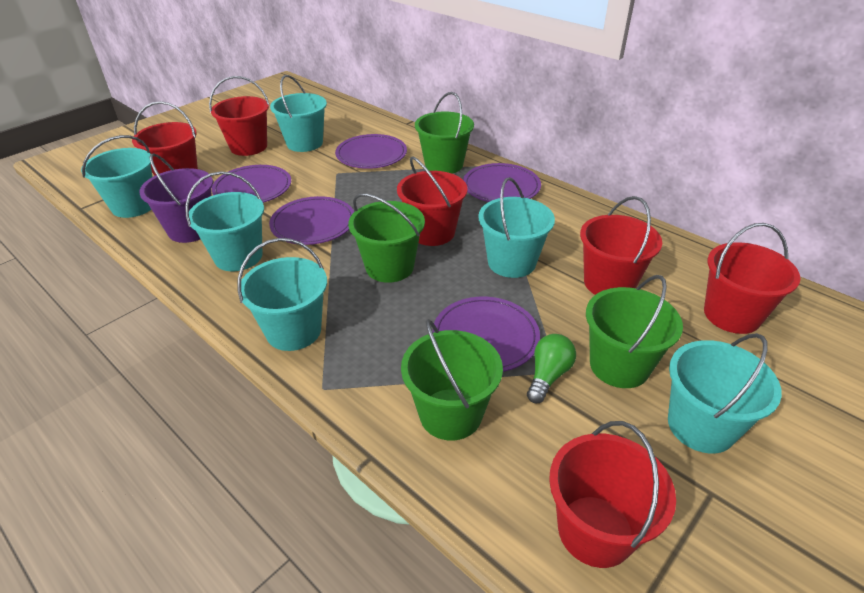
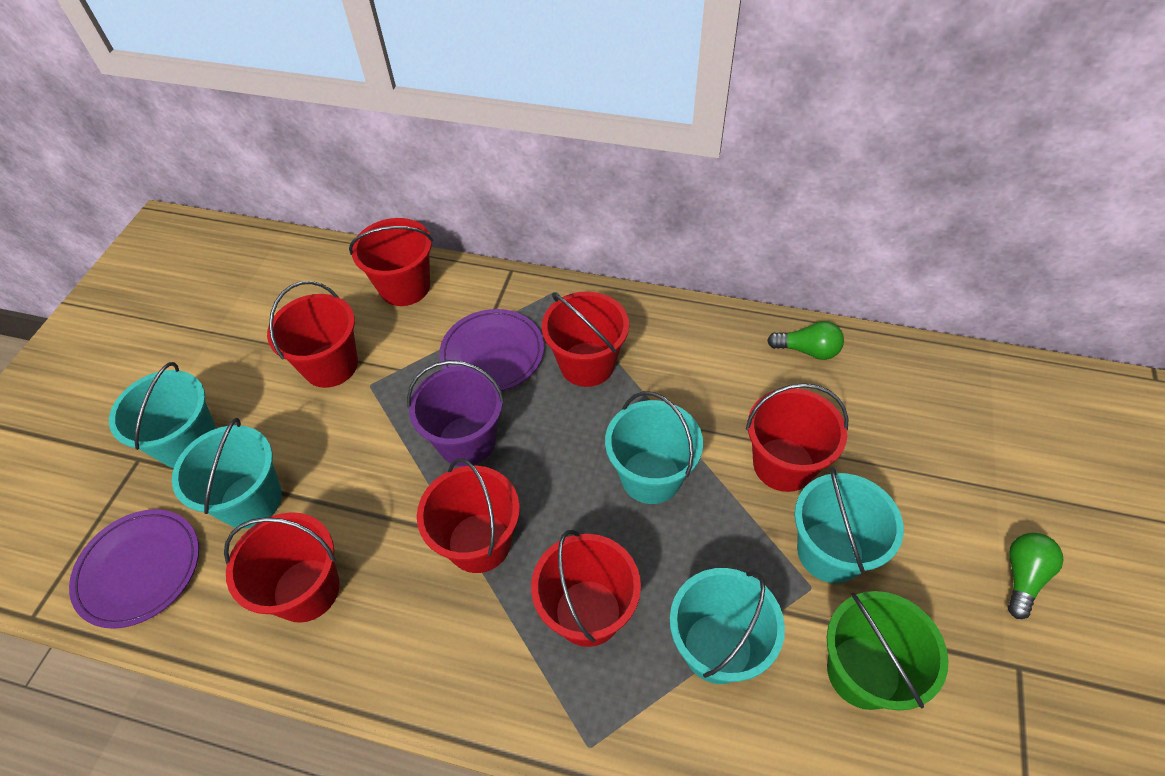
green bucket: 4 -> 1
green light bulb: 1 -> 2
purple plate: 5 -> 2
red bucket: 6 -> 7
turquoise bucket: 6 -> 5

